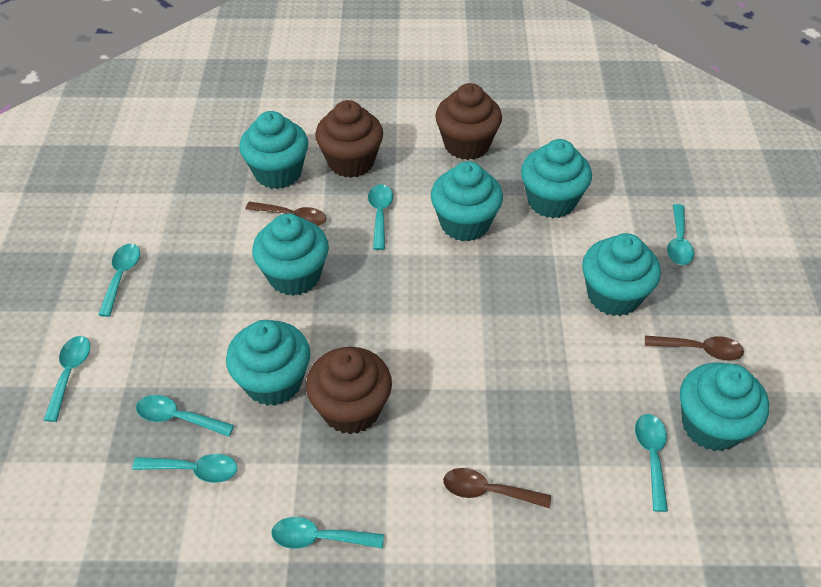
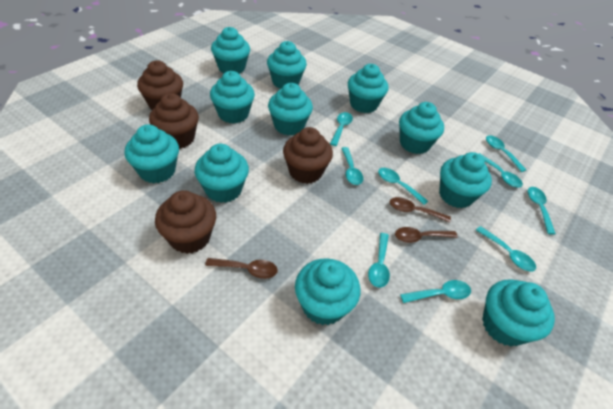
brown cupcake: 3 -> 4
turquoise cupcake: 7 -> 11
turquoise spoon: 8 -> 9

